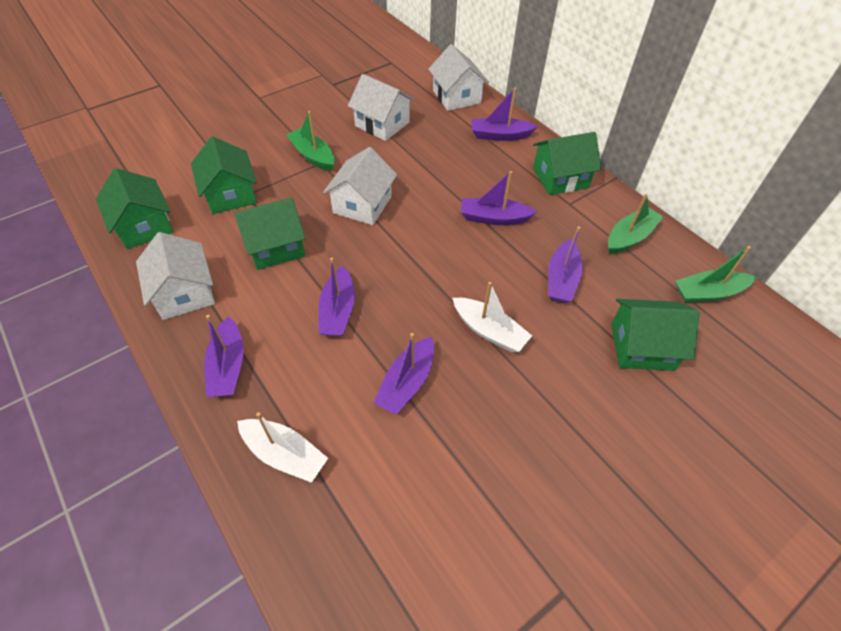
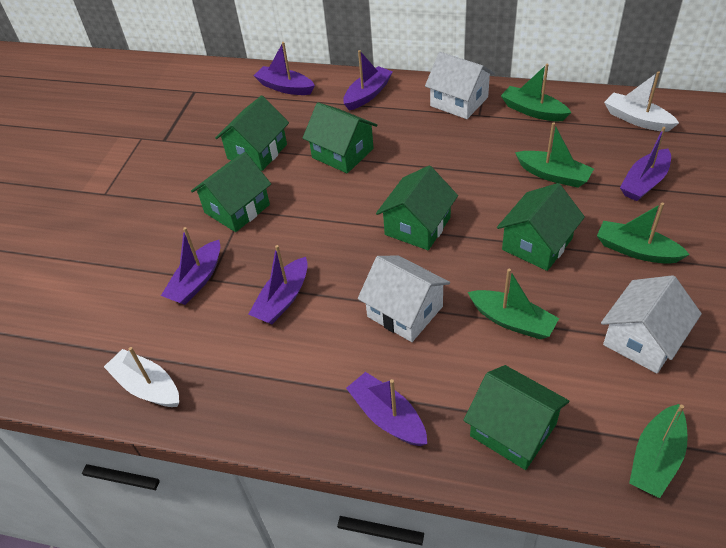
green boat: 3 -> 5
green house: 5 -> 6
white house: 4 -> 3

